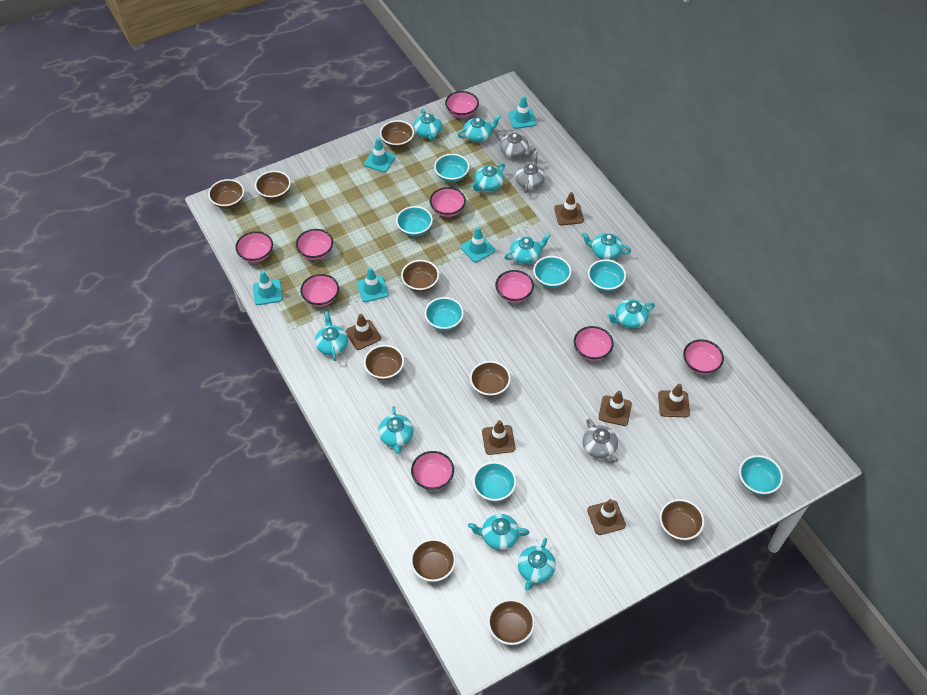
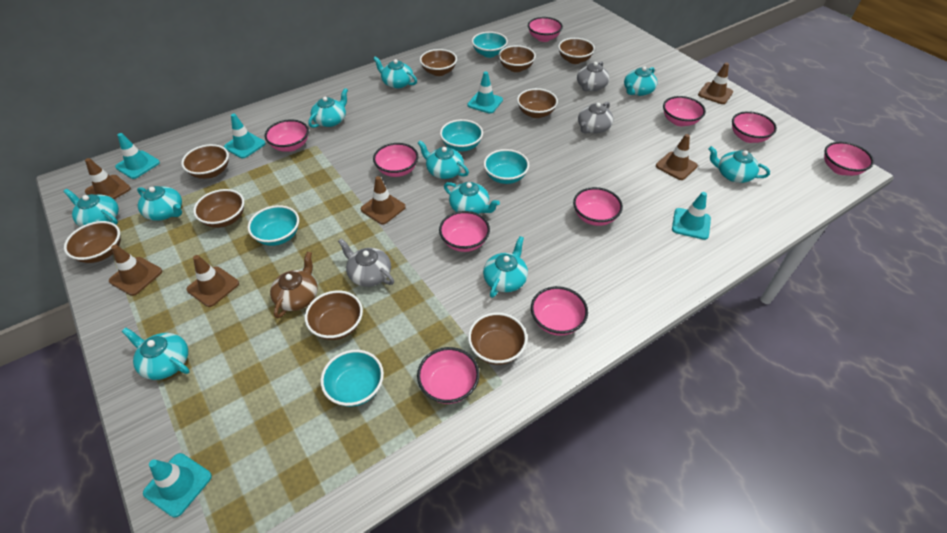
brown teapot: 0 -> 1
pink bowl: 9 -> 10
turquoise bowl: 7 -> 5

